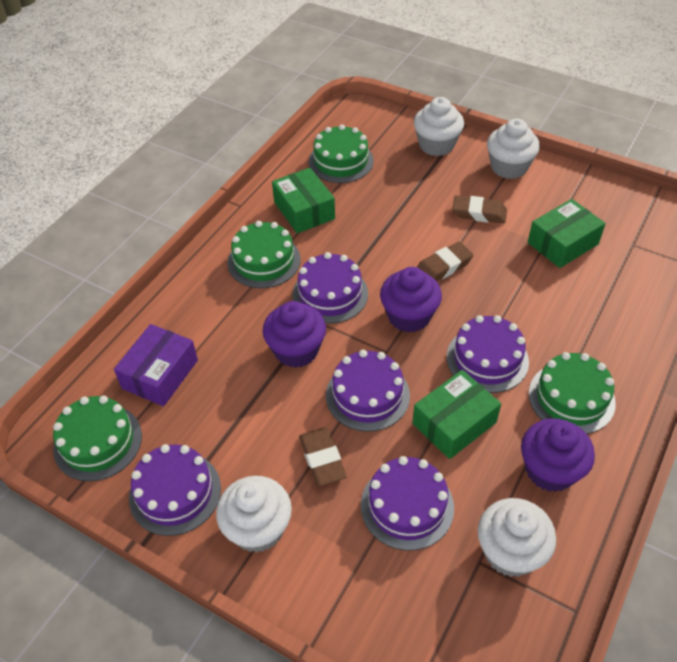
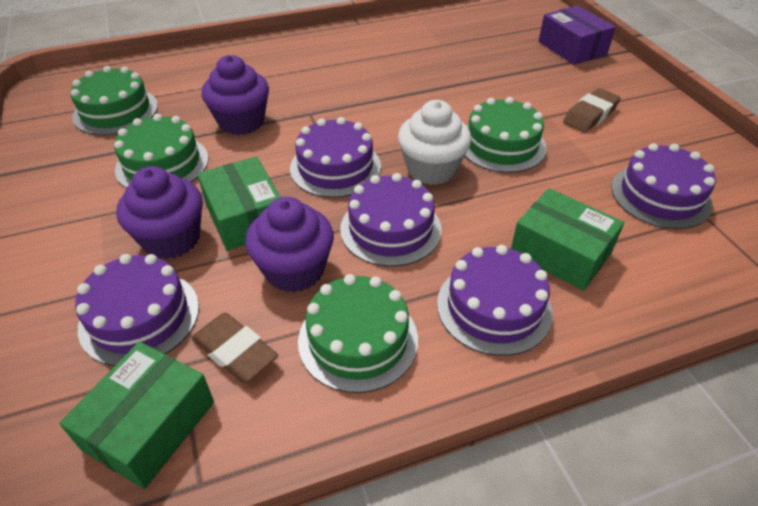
brown eraser: 3 -> 2
white cupcake: 4 -> 1

